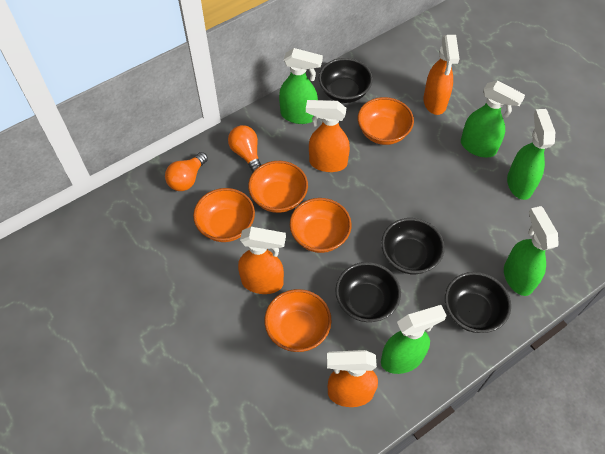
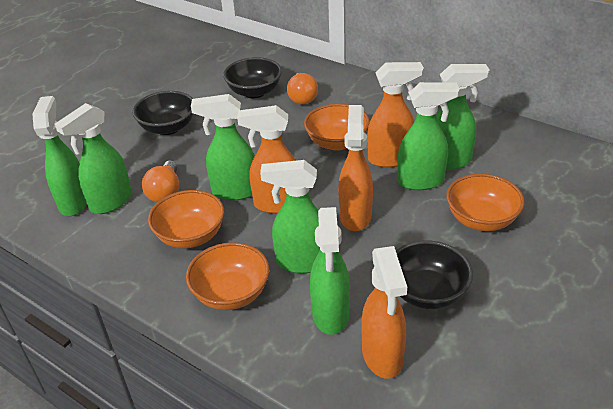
black bowl: 4 -> 3
green spray bottle: 5 -> 7
orange bowl: 5 -> 4

